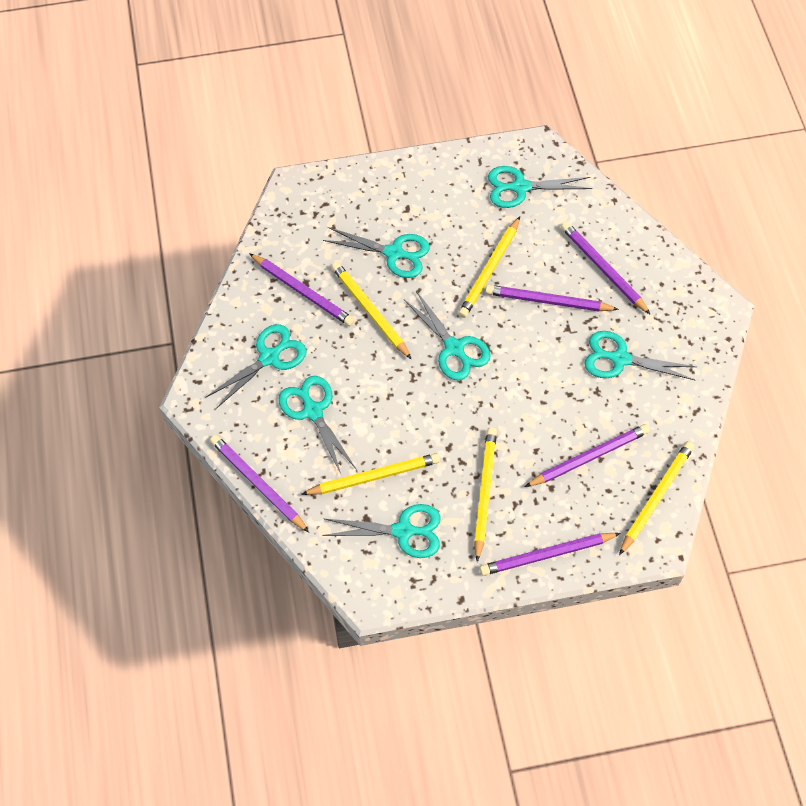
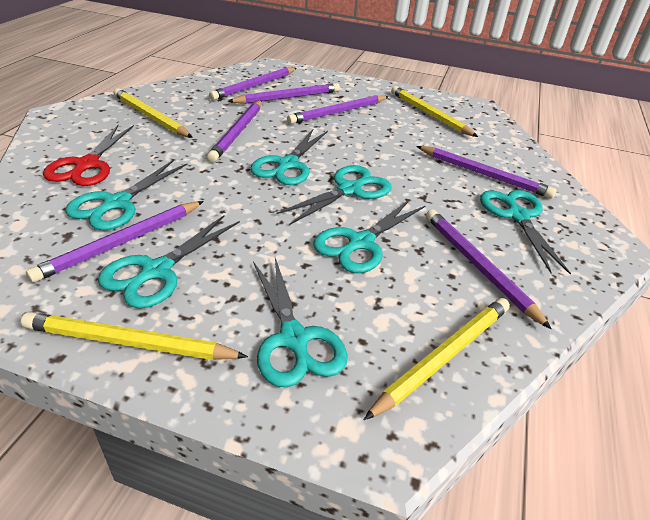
purple pencil: 6 -> 7
red scissors: 0 -> 1
yellow pencil: 5 -> 4

